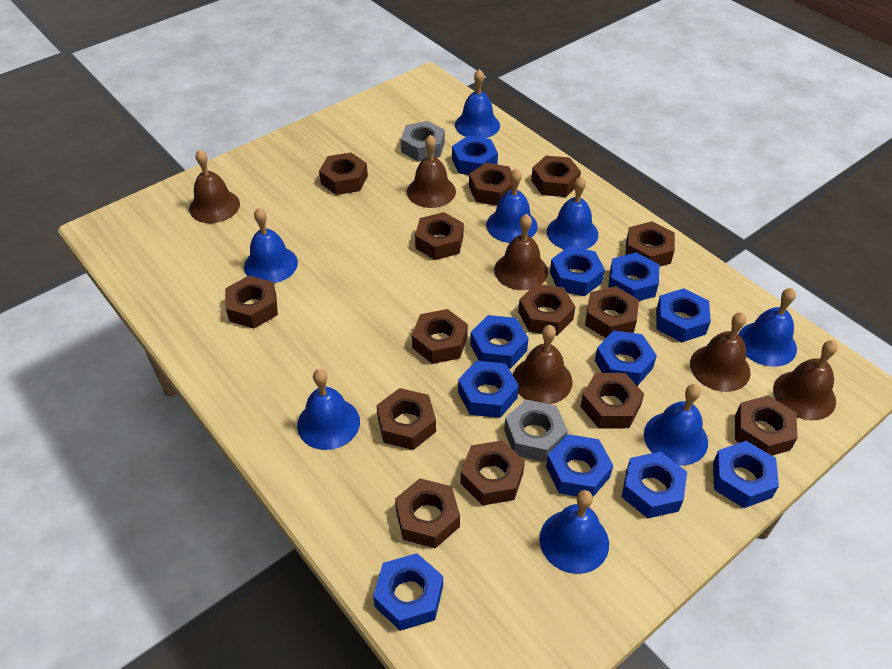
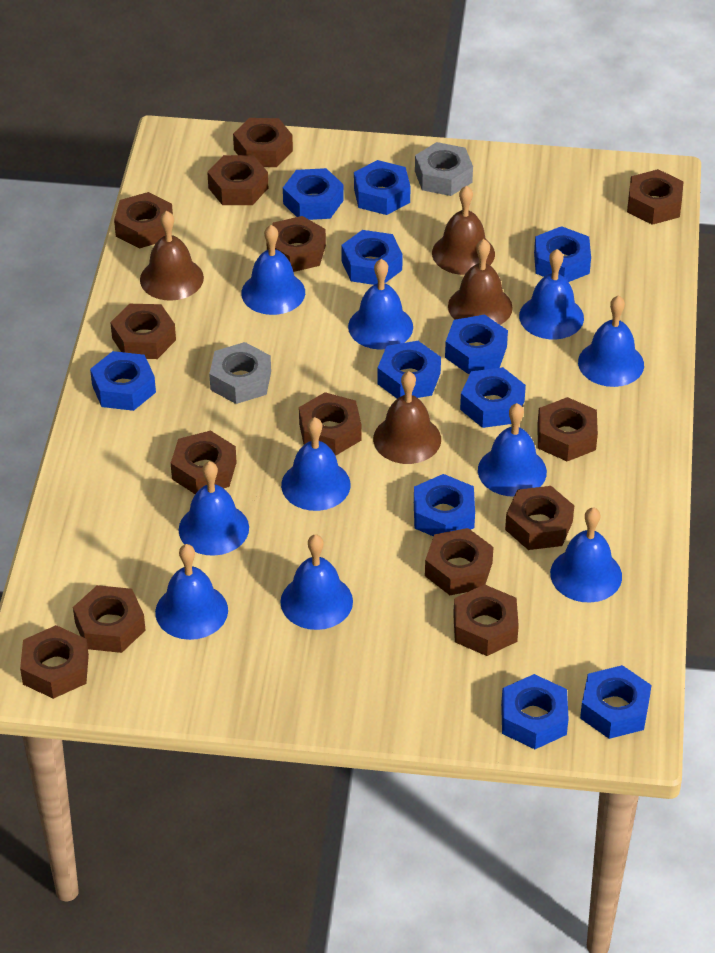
blue bell: 8 -> 10
brown bell: 6 -> 4

